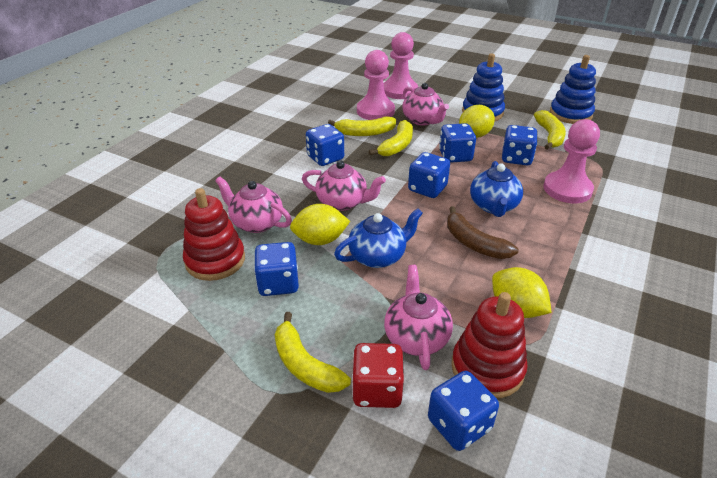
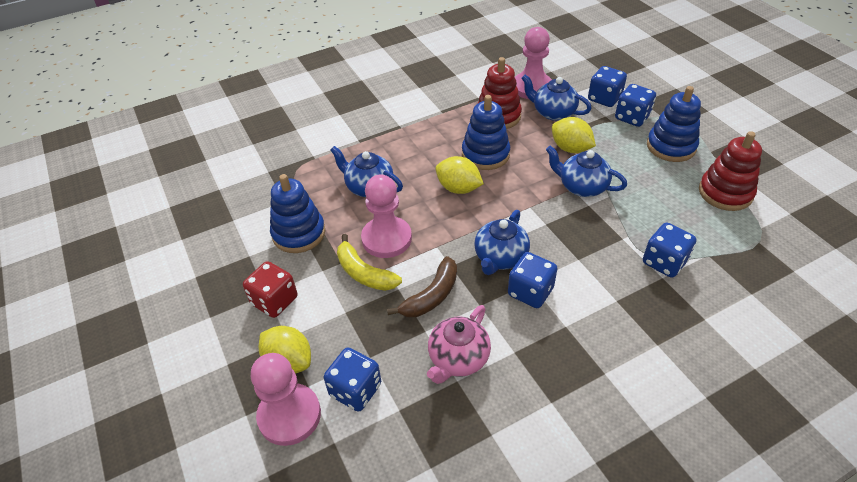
blue dice: 6 -> 5
blue stacking toy: 2 -> 3
blue teapot: 2 -> 4
pink teapot: 4 -> 1
yellow banana: 4 -> 1

